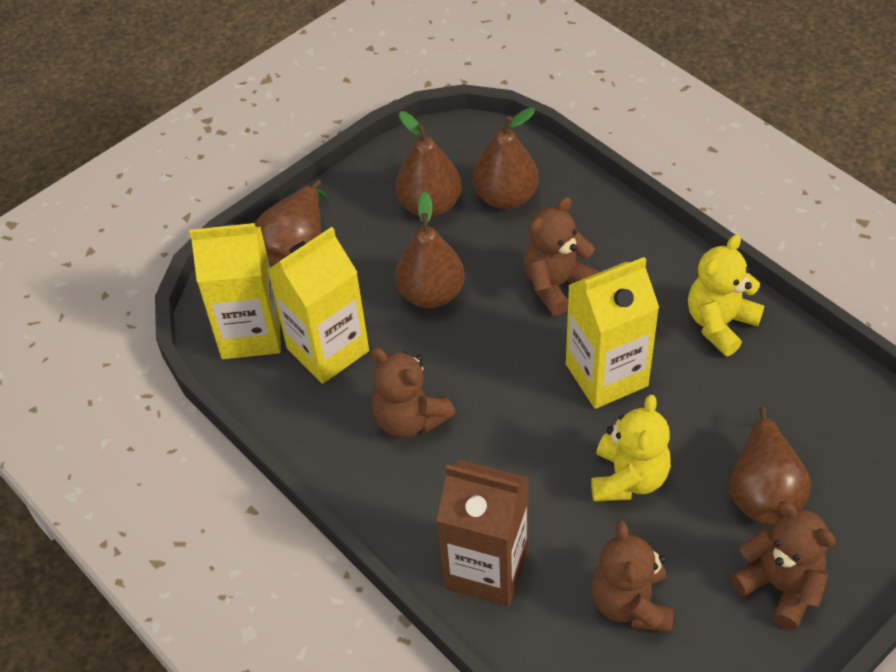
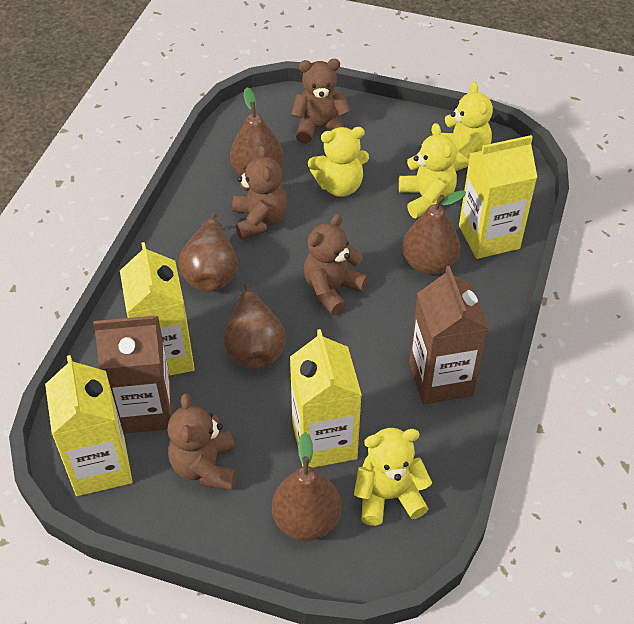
brown carton: 1 -> 2
yellow carton: 3 -> 4
yellow teddy bear: 2 -> 4

